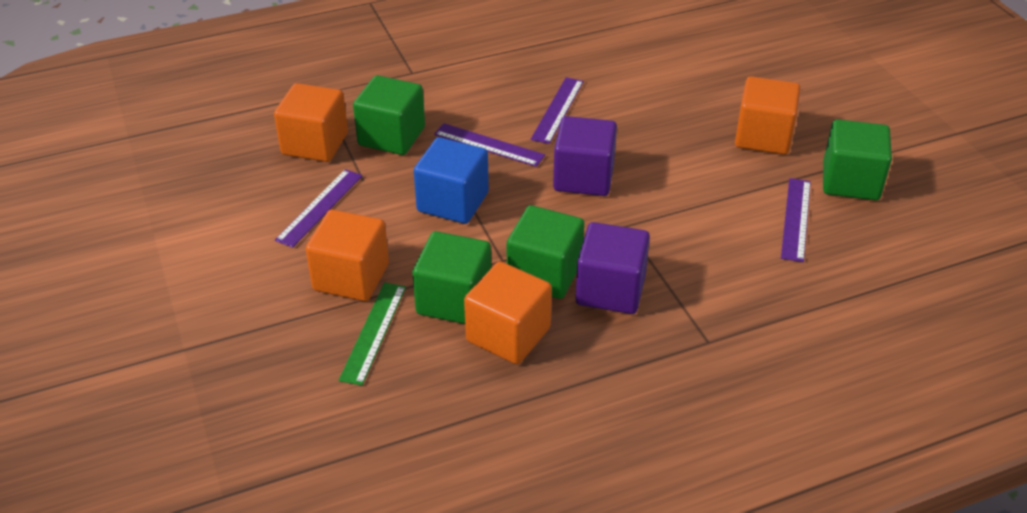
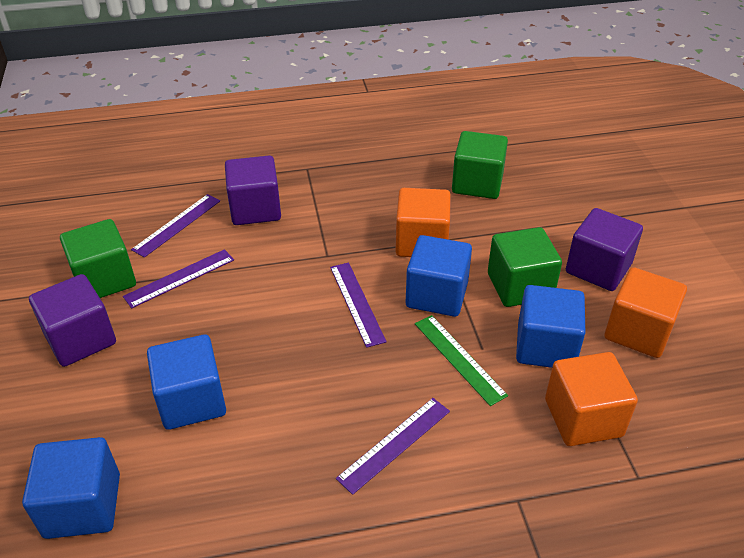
blue cube: 1 -> 4
green cube: 4 -> 3
orange cube: 4 -> 3
purple cube: 2 -> 3

